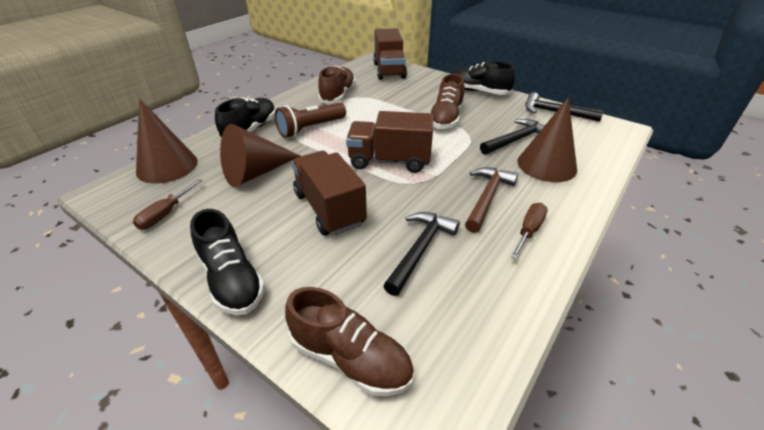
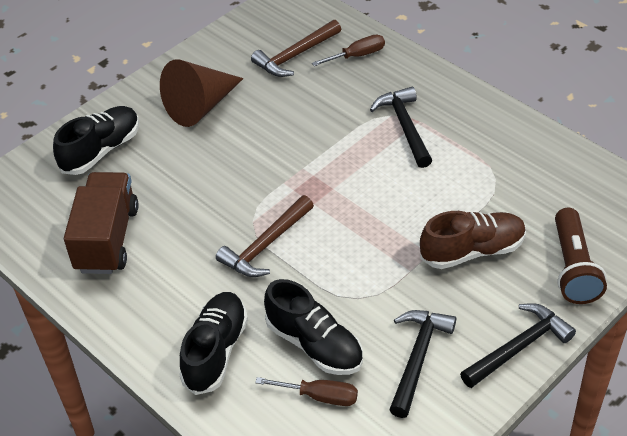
brown cone: 3 -> 1
brown hammer: 1 -> 2
brown shoe: 3 -> 1
brown truck: 3 -> 1

